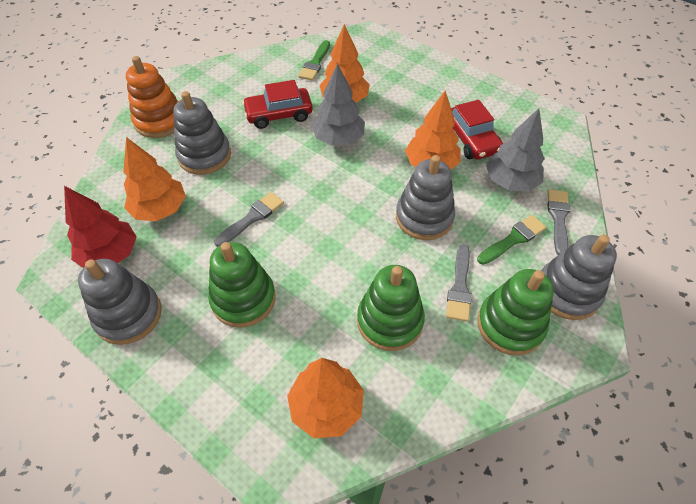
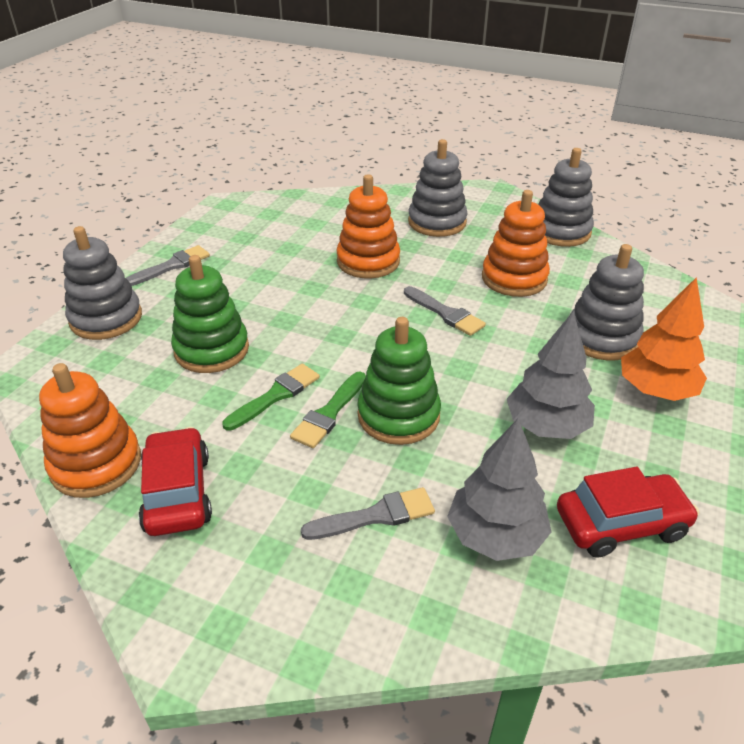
green stacking toy: 3 -> 2
orange stacking toy: 1 -> 3
orange tree: 4 -> 1
red tree: 1 -> 0

